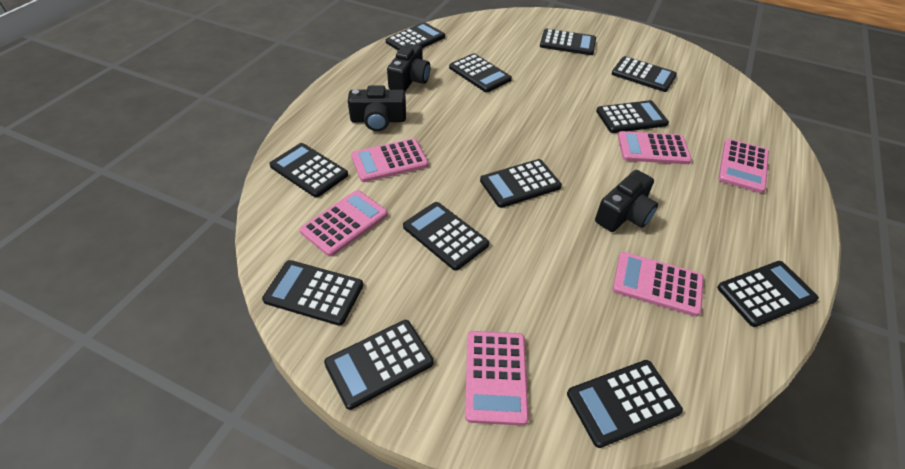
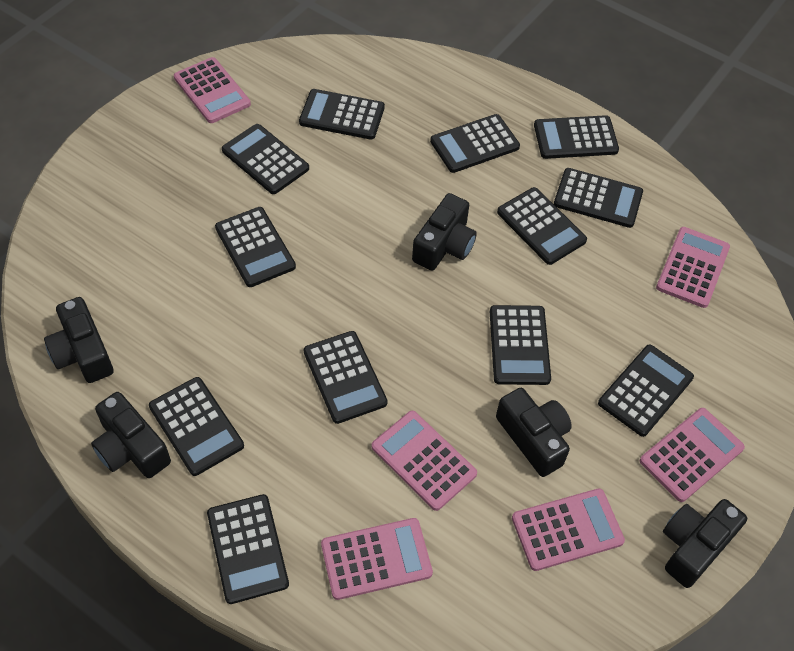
black camera: 3 -> 5

